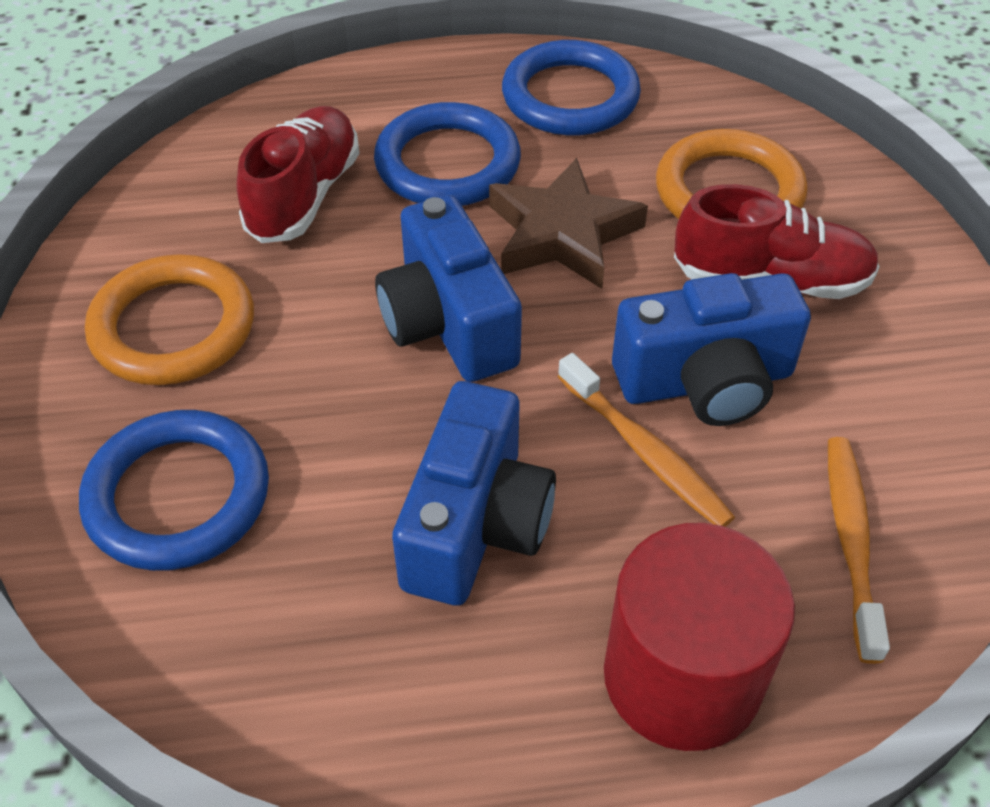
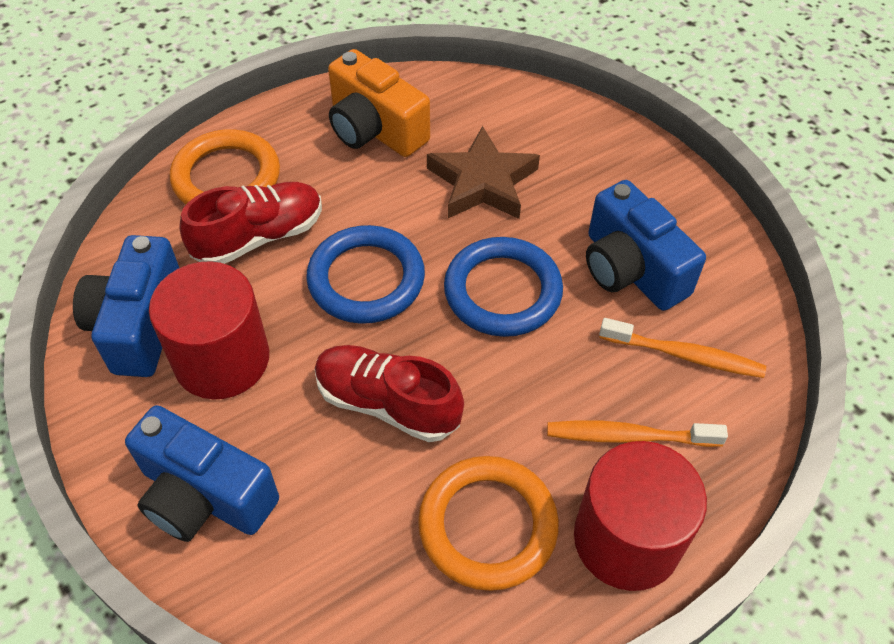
blue ring: 3 -> 2
orange camera: 0 -> 1
red cylinder: 1 -> 2

